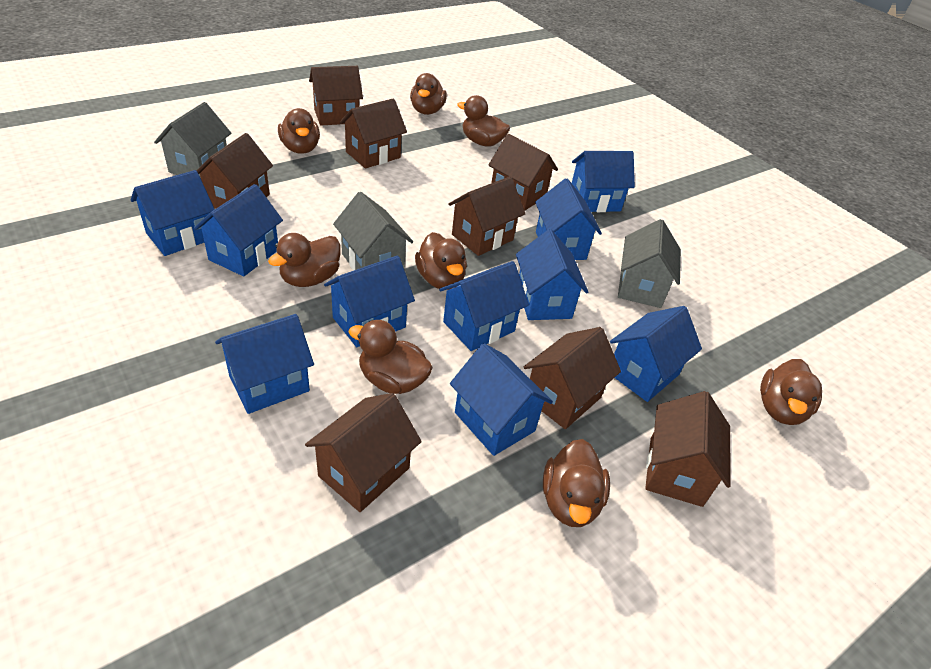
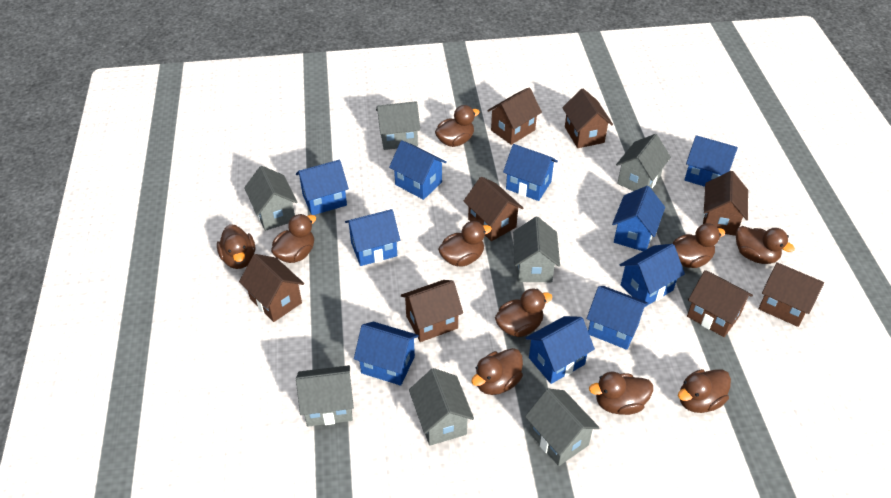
brown duck: 8 -> 10
grey house: 3 -> 7

